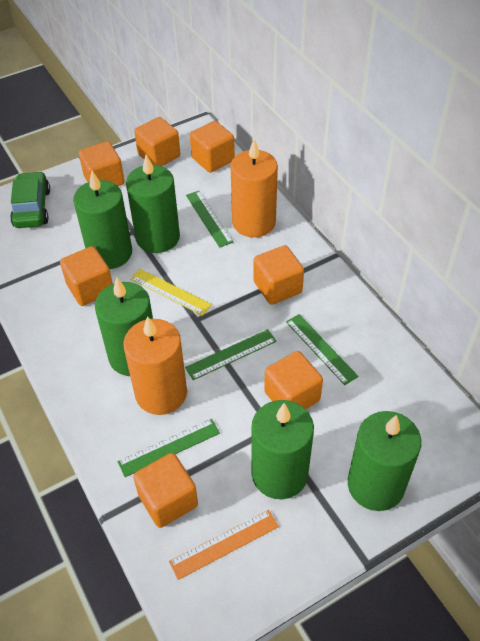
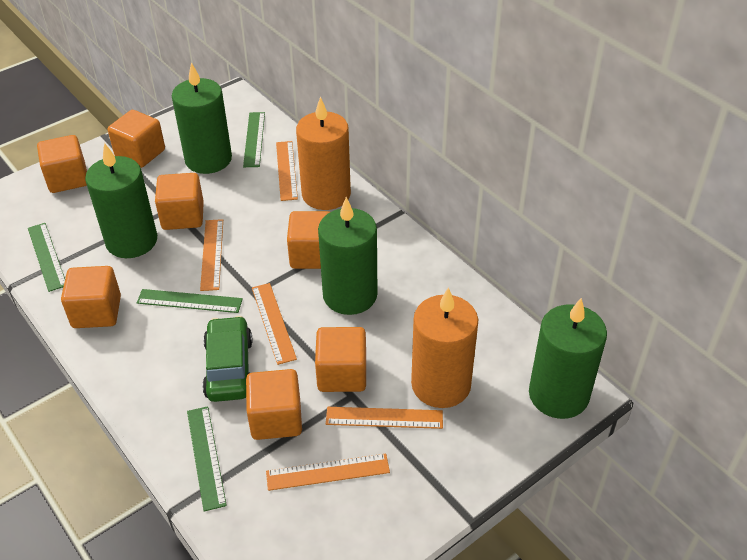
green candle: 5 -> 4
orange ruler: 1 -> 5
yellow ruler: 1 -> 0

